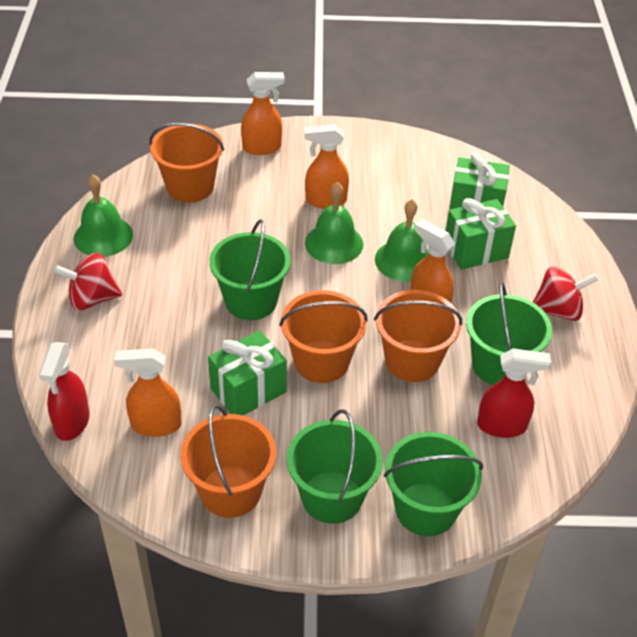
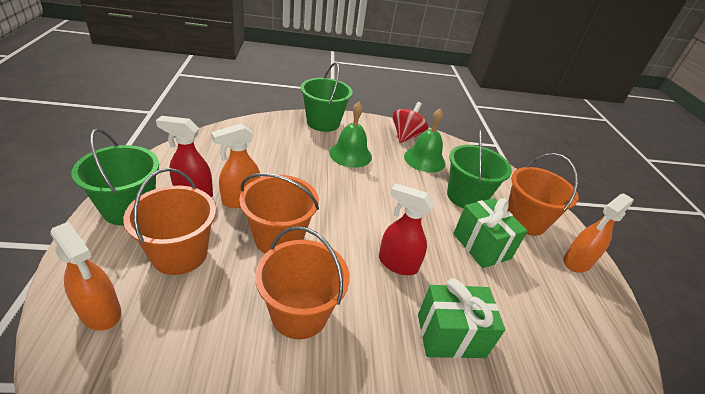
green bell: 3 -> 2
green bucket: 4 -> 3
green gift: 3 -> 2
orange spray bottle: 4 -> 3
red spinning top: 2 -> 1

